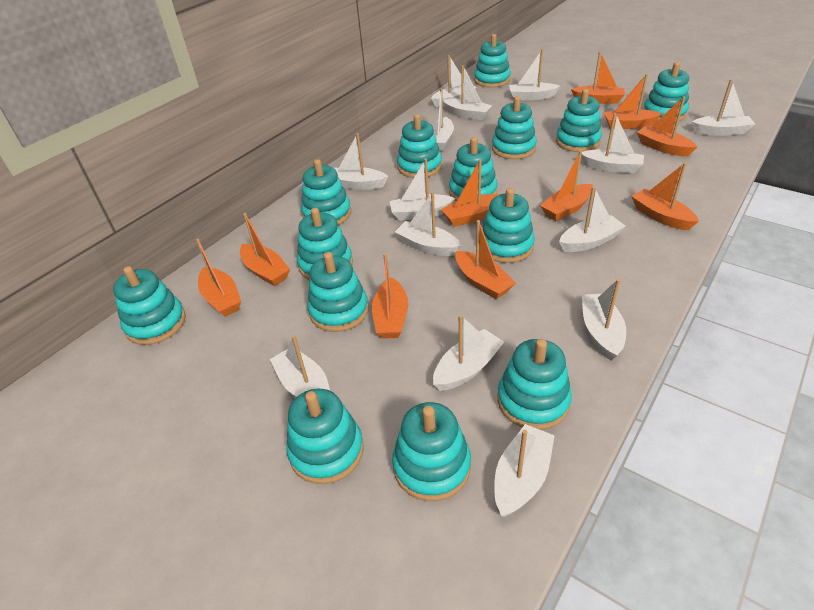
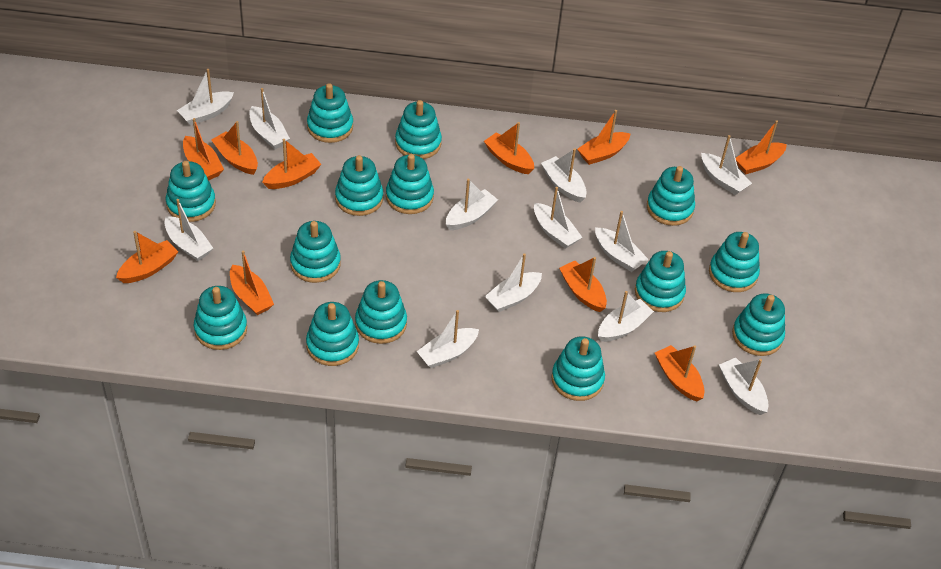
white boat: 14 -> 12

